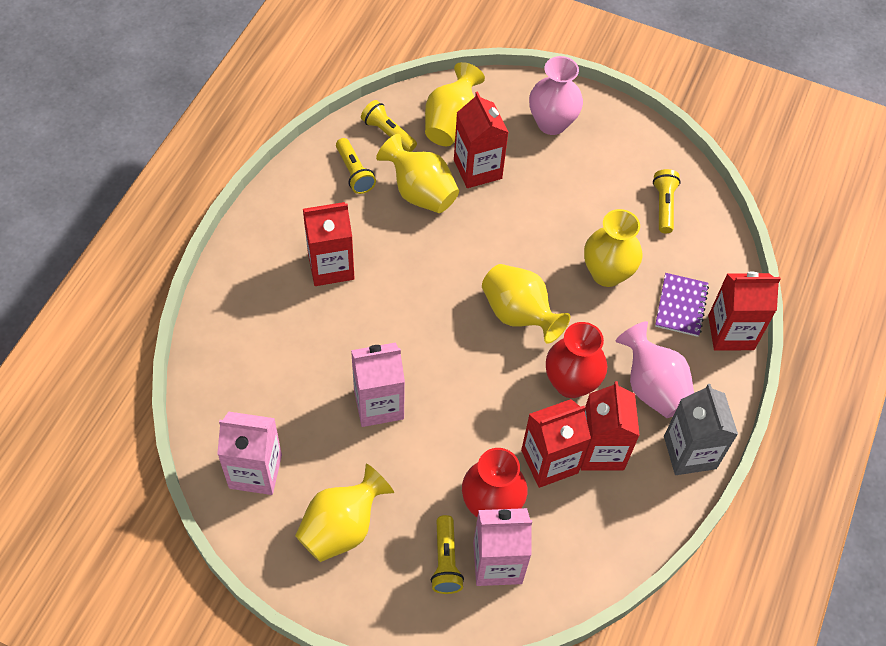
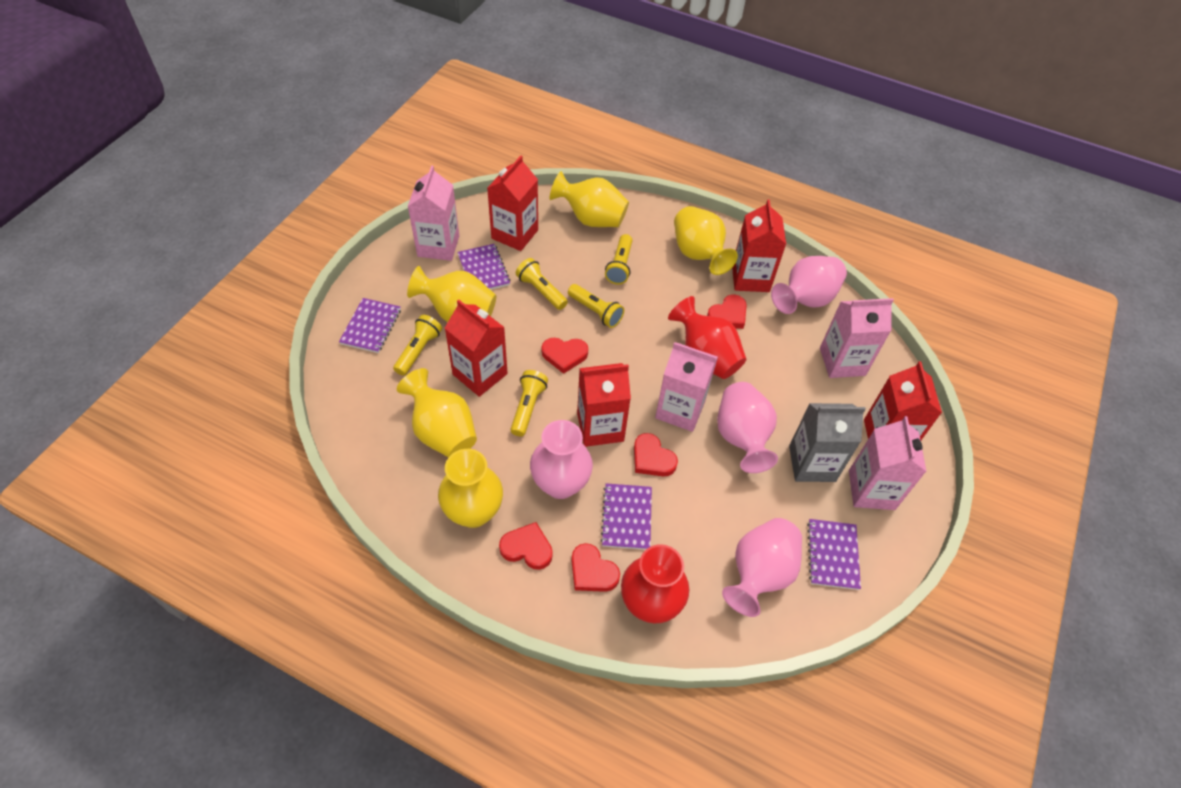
pink carton: 3 -> 4
pink vase: 2 -> 4
purple notebook: 1 -> 4
red heart: 0 -> 5
yellow flashlight: 4 -> 5

